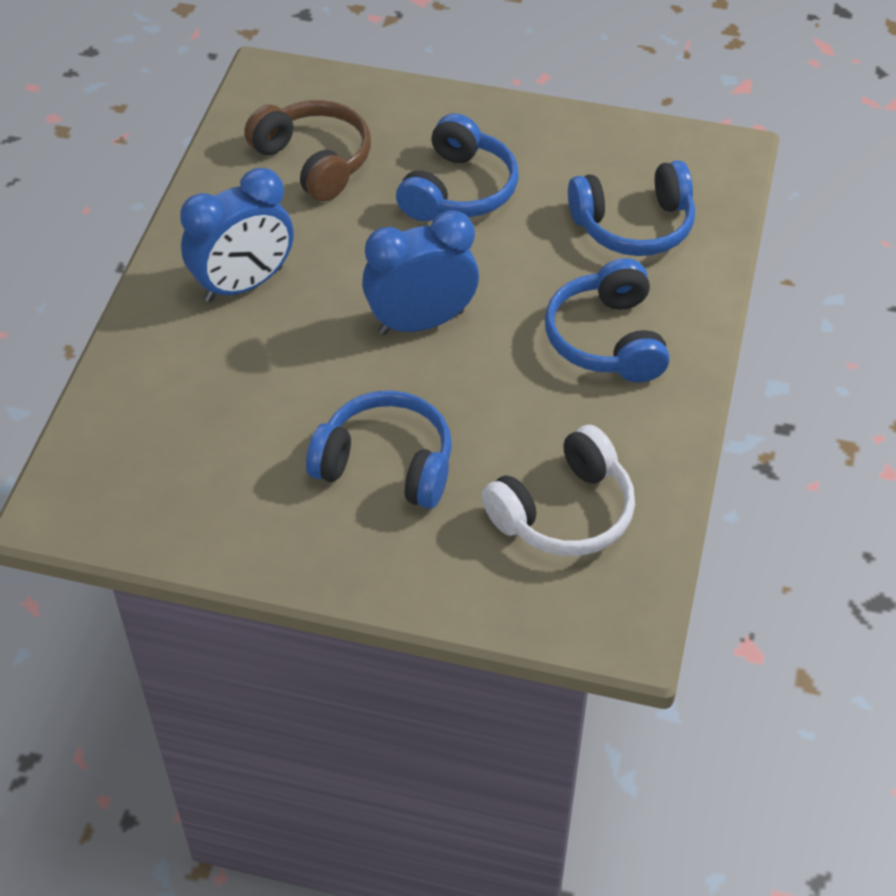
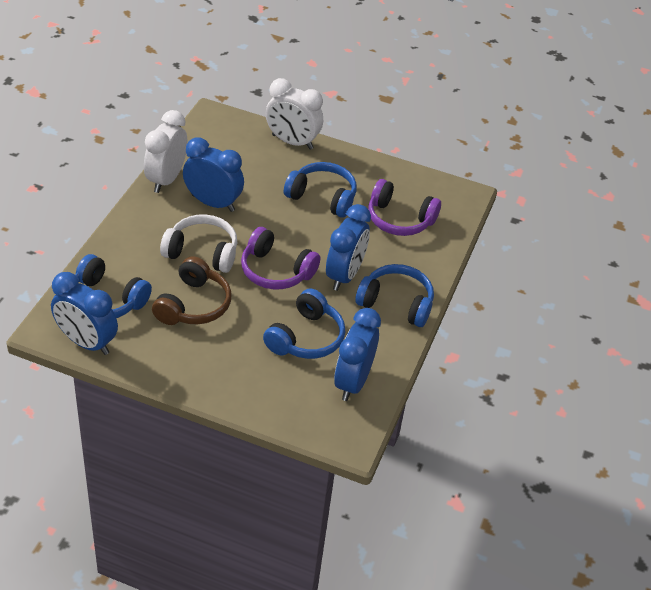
blue clock: 2 -> 4
purple headphones: 0 -> 2
white clock: 0 -> 2

